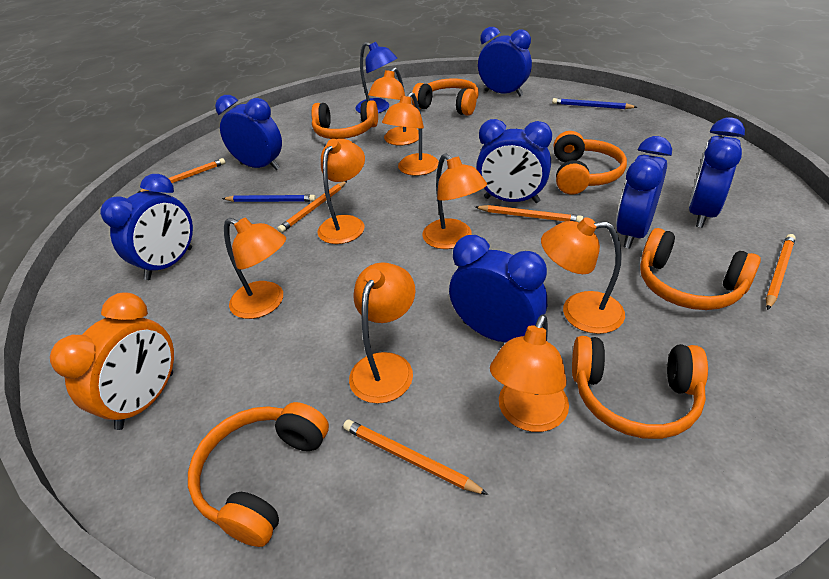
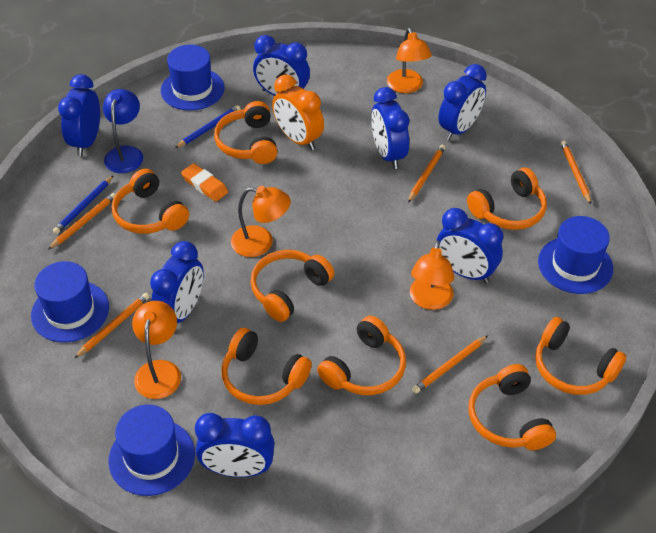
blue hat: 0 -> 4
orange eraser: 0 -> 1
orange headphones: 6 -> 8
orange lamp: 8 -> 4

